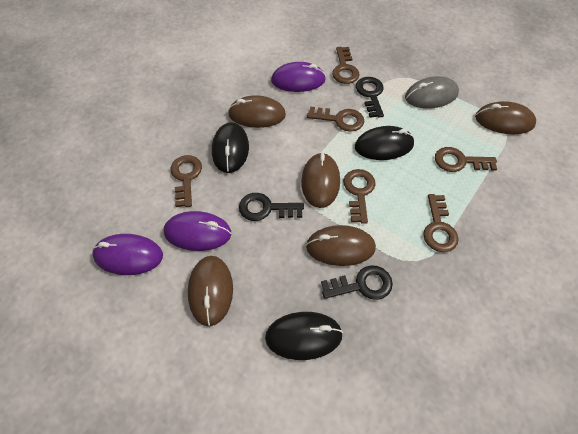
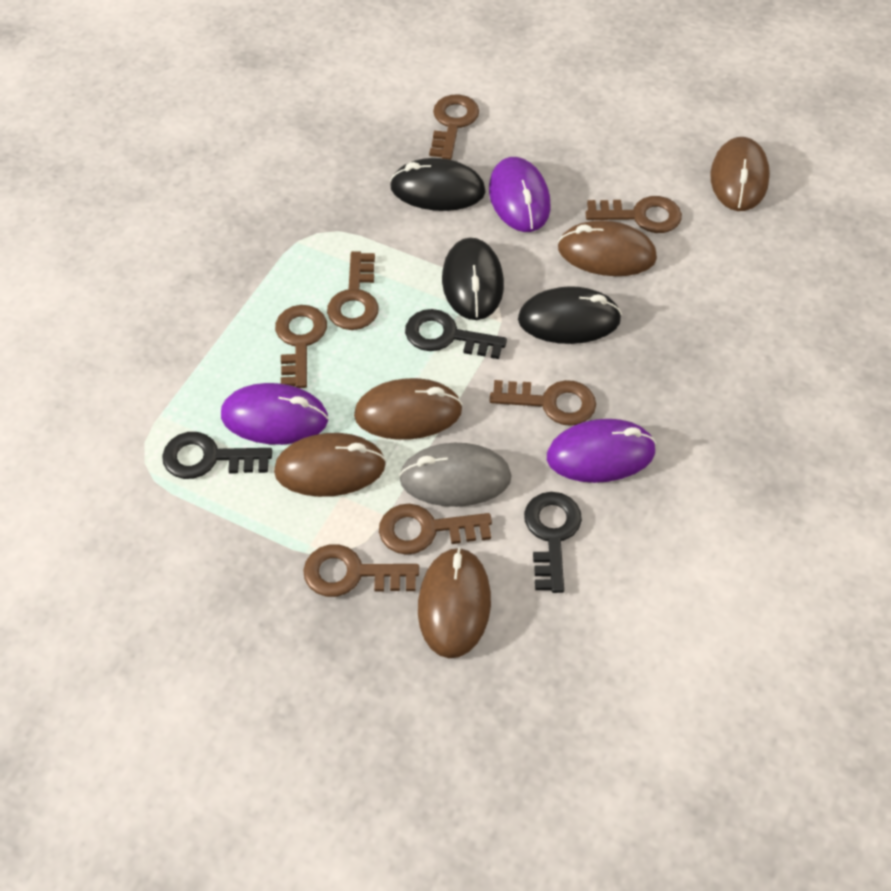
brown key: 6 -> 7

